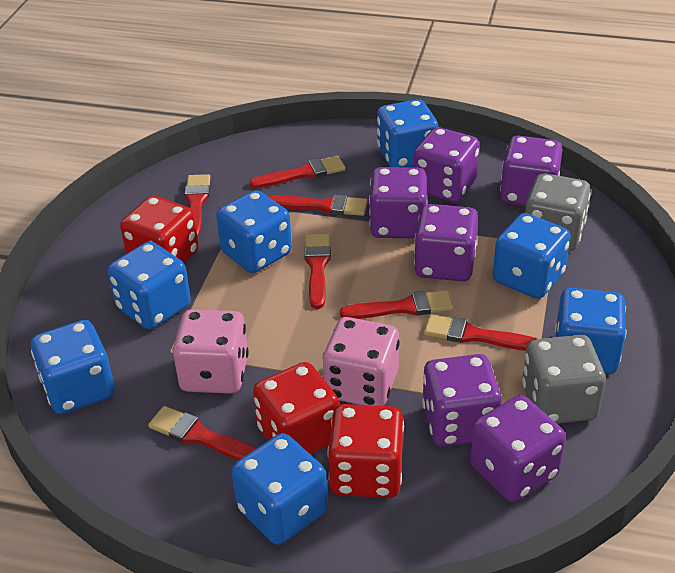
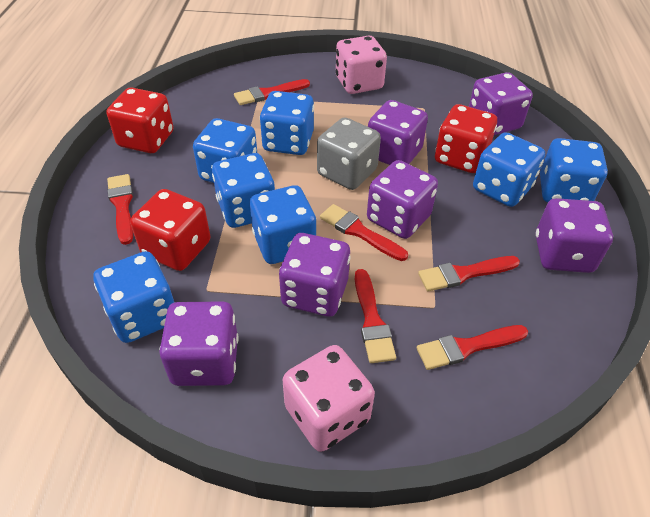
grey dice: 2 -> 1
red brush: 7 -> 6

